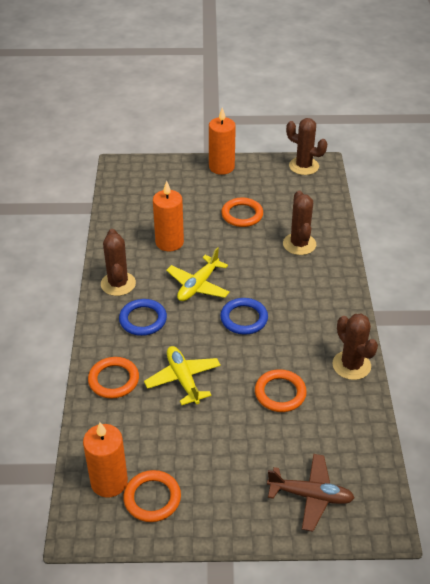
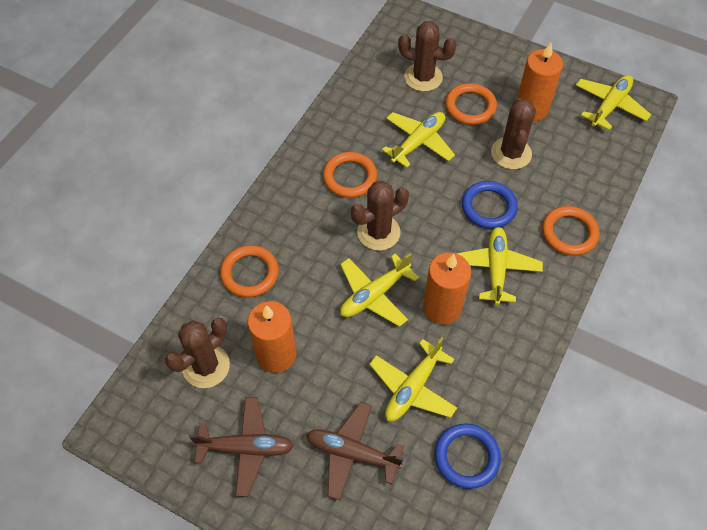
brown plane: 1 -> 2
yellow plane: 2 -> 5

